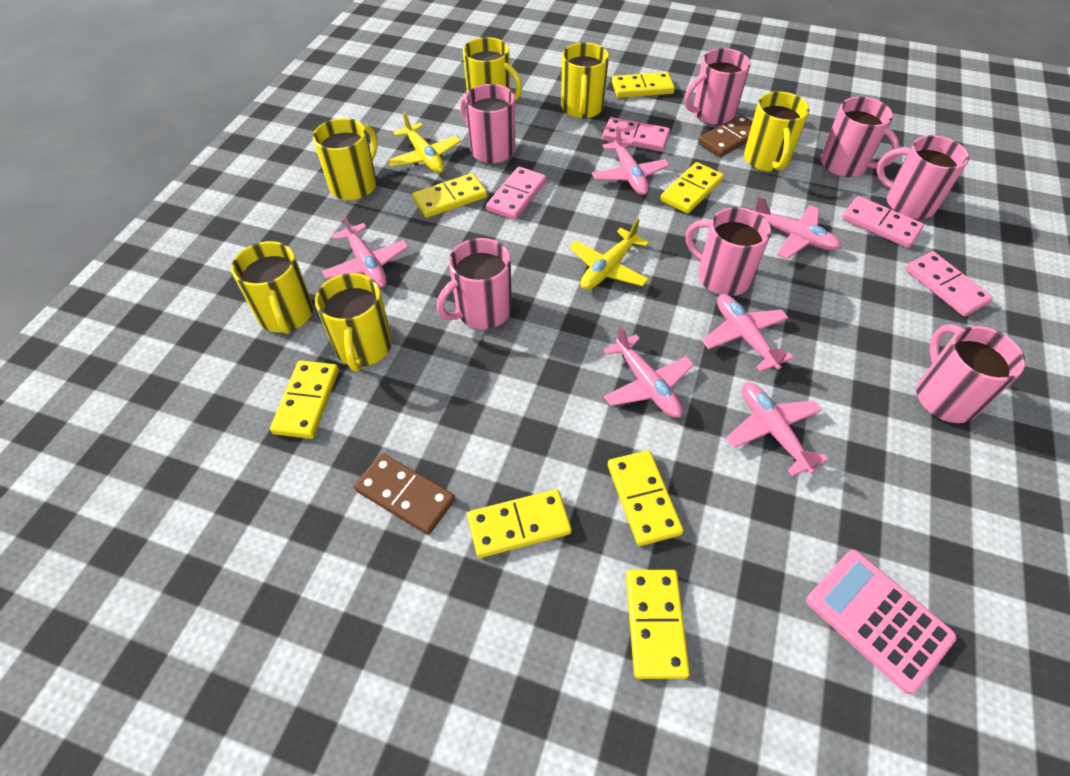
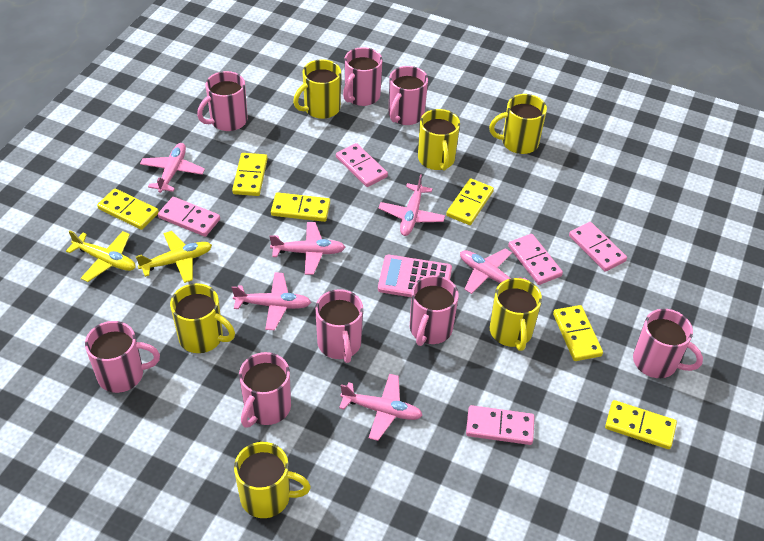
brown domino: 2 -> 0
pink domino: 4 -> 5
pink mug: 7 -> 8
yellow domino: 7 -> 6

